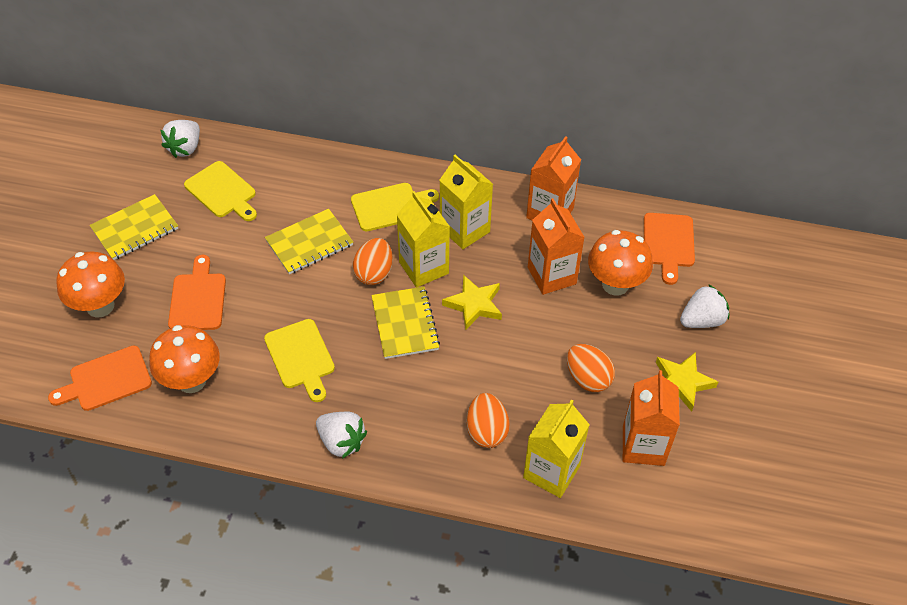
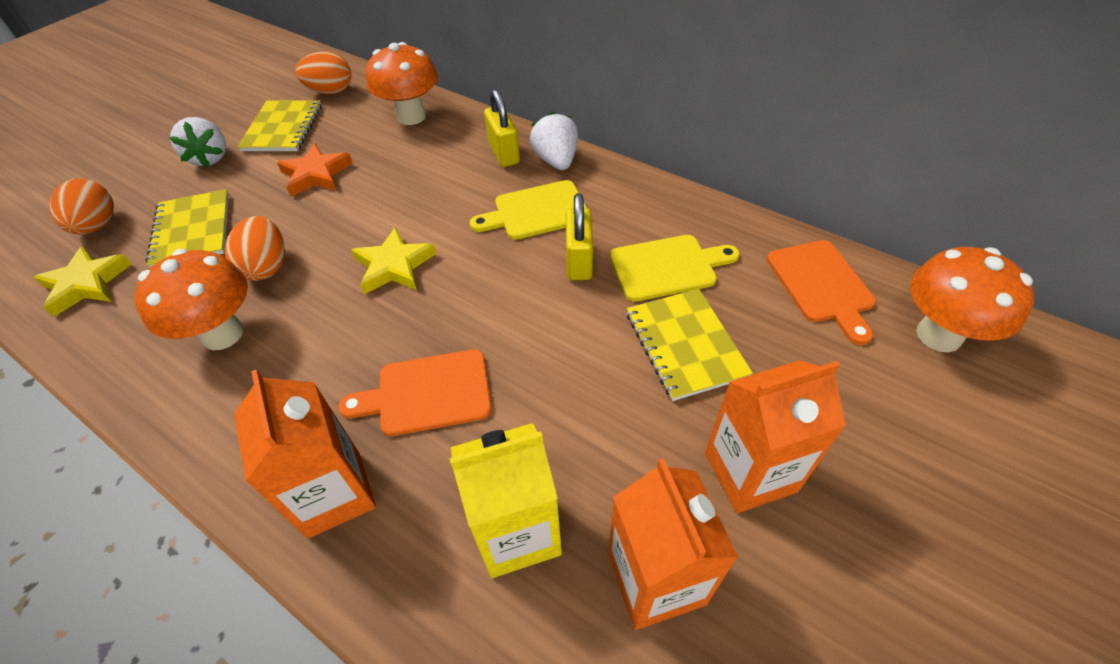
orange cutting board: 3 -> 2
orange star: 0 -> 1
white strawberry: 3 -> 2
yellow carton: 3 -> 1
yellow cutting board: 3 -> 2
yellow padlock: 0 -> 2

